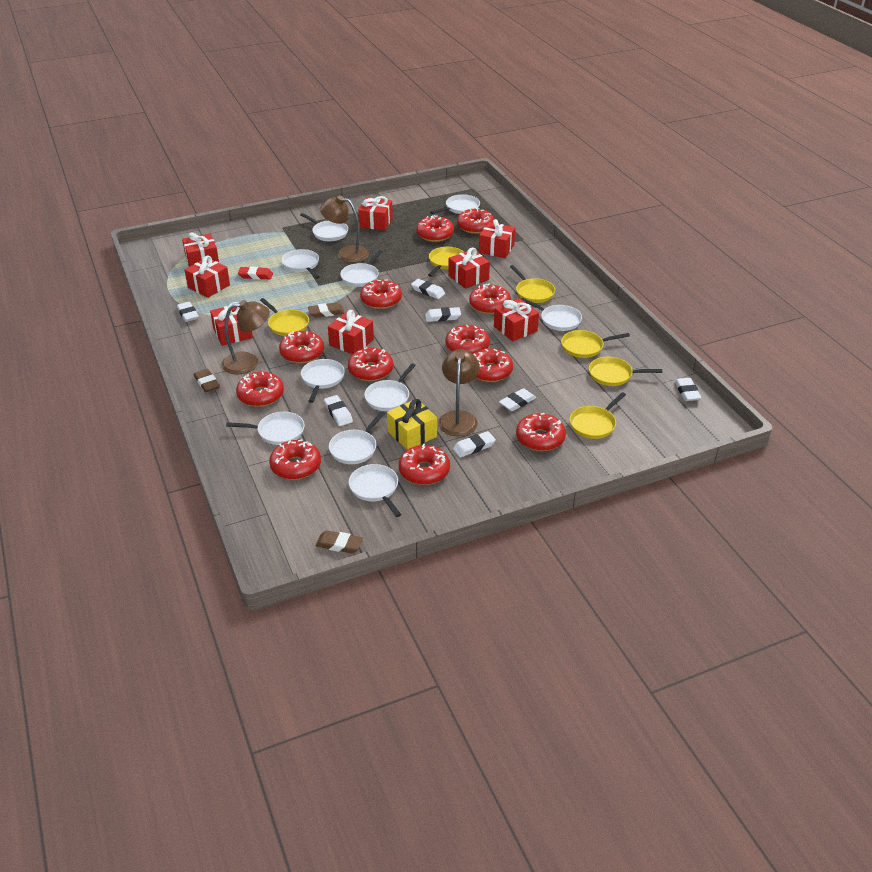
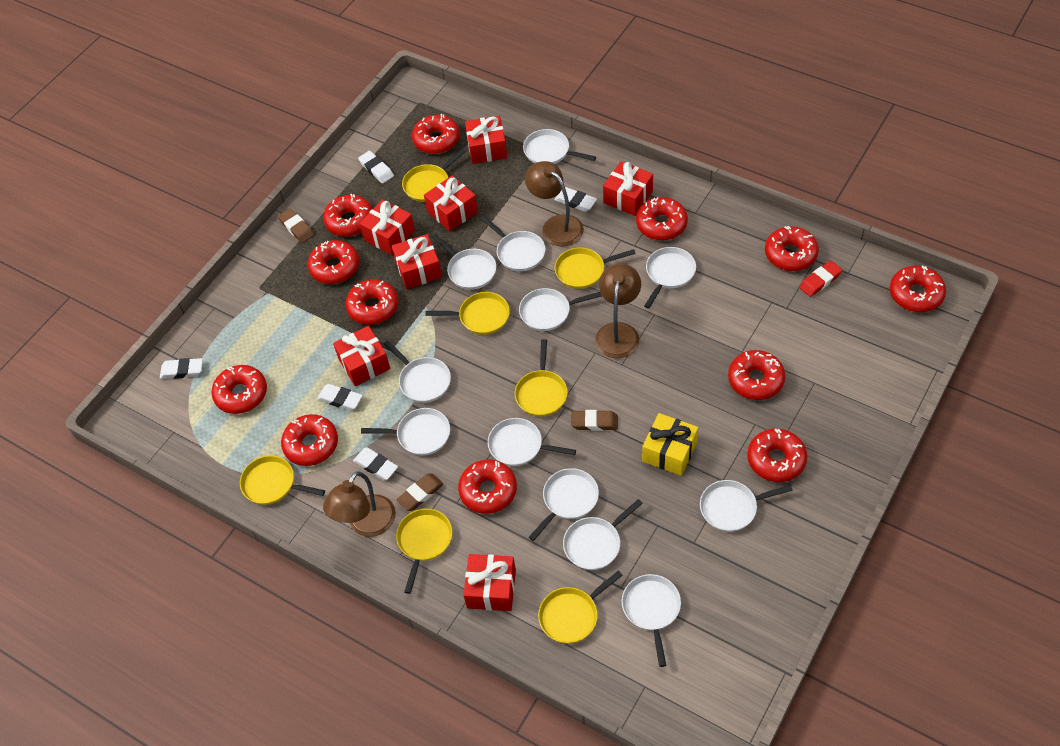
red gift: 8 -> 7
white eraser: 7 -> 5
white pan: 10 -> 12
yellow pan: 6 -> 7

